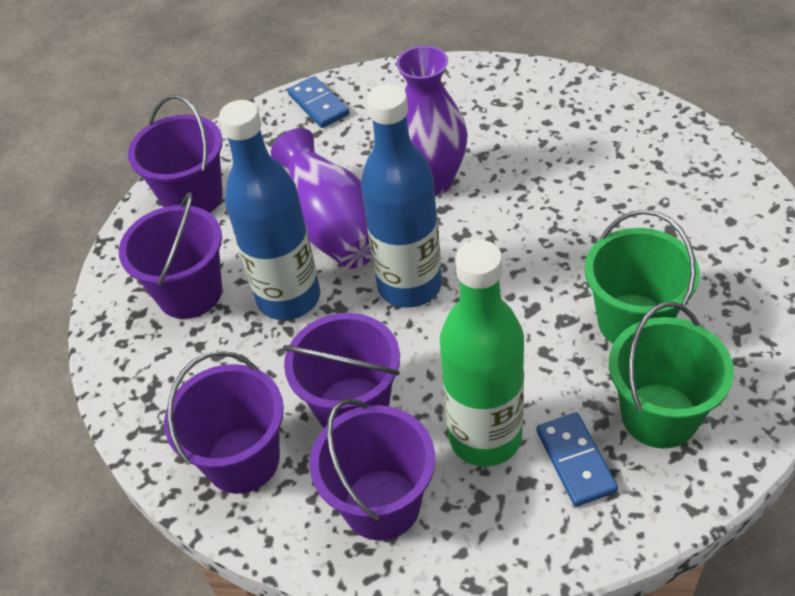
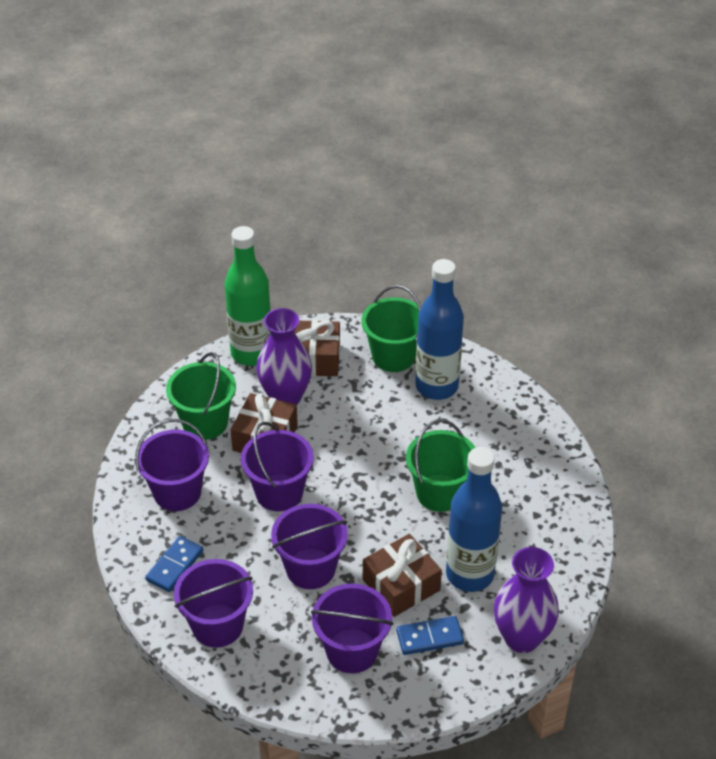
brown gift: 0 -> 3
green bucket: 2 -> 3

